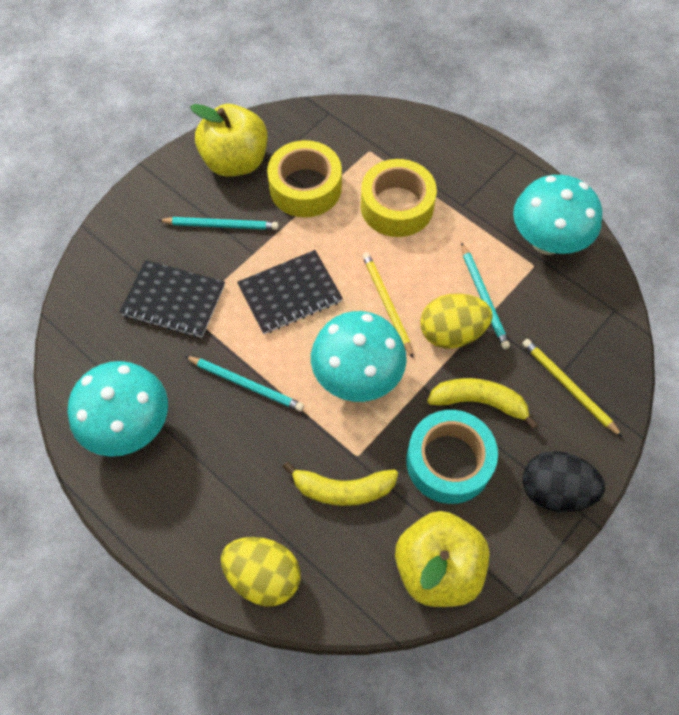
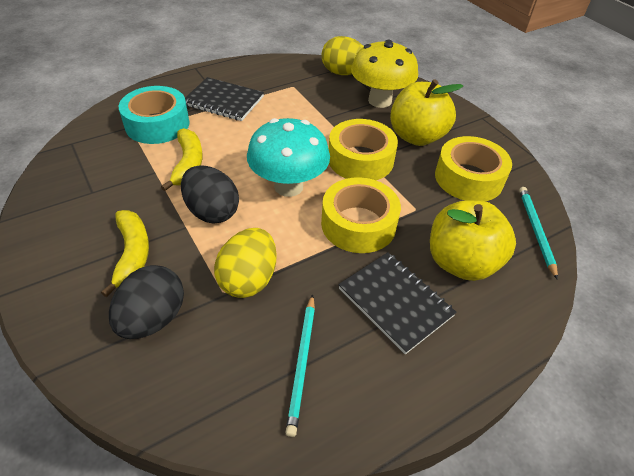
black egg: 1 -> 2
turquoise mushroom: 3 -> 1
turquoise pencil: 3 -> 2
yellow mushroom: 0 -> 1
yellow pencil: 2 -> 0
yellow tape: 2 -> 3

